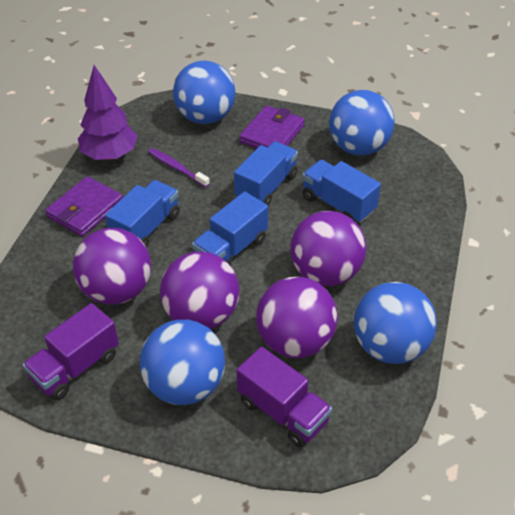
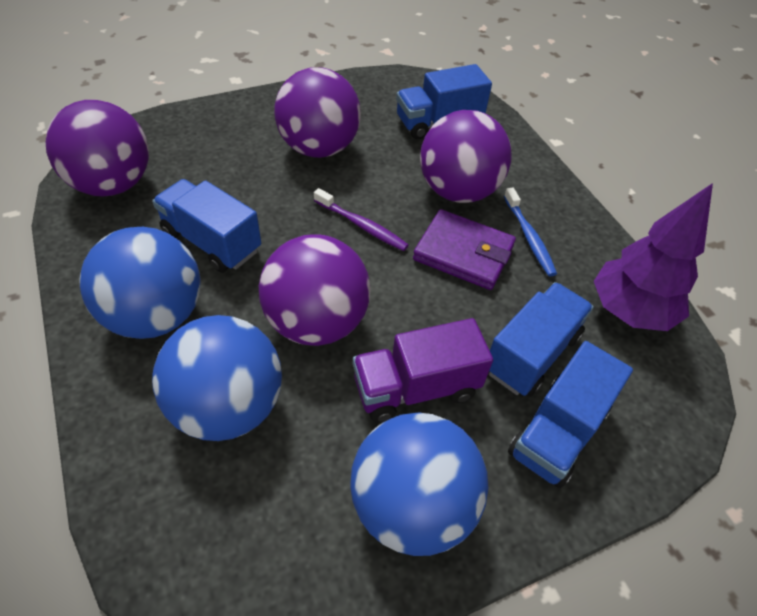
blue ball: 4 -> 3
blue toothbrush: 0 -> 1
purple truck: 2 -> 1
purple wallet: 2 -> 1

